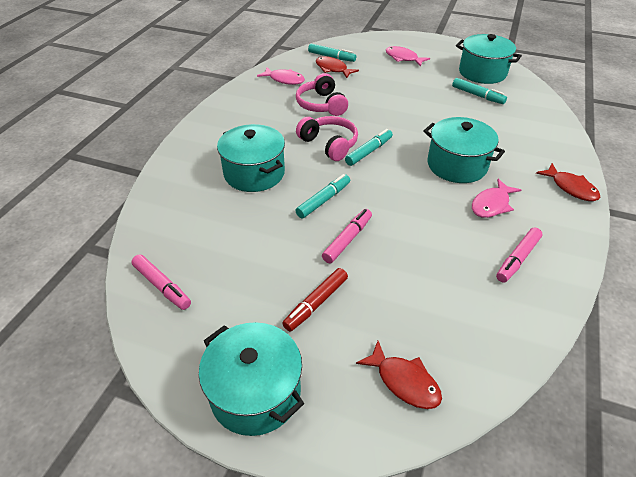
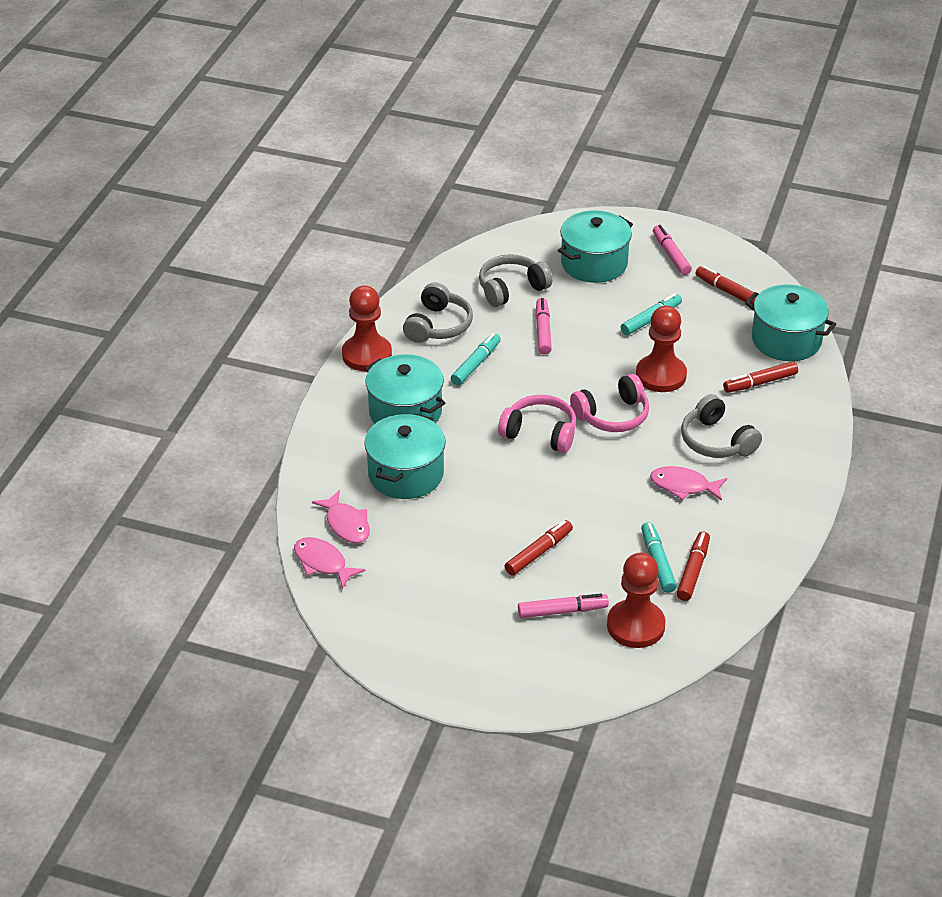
grey headphones: 0 -> 3
red fish: 3 -> 0
red marker: 1 -> 4
red pawn: 0 -> 3
turquoise marker: 4 -> 3

